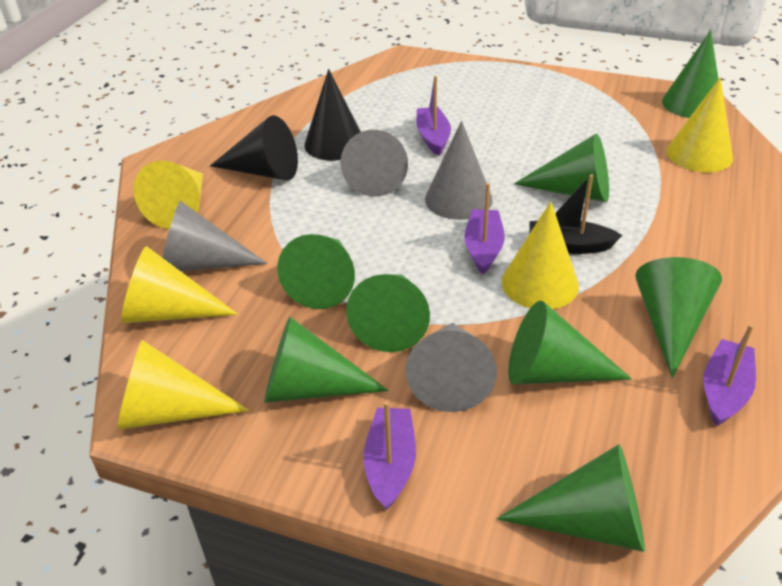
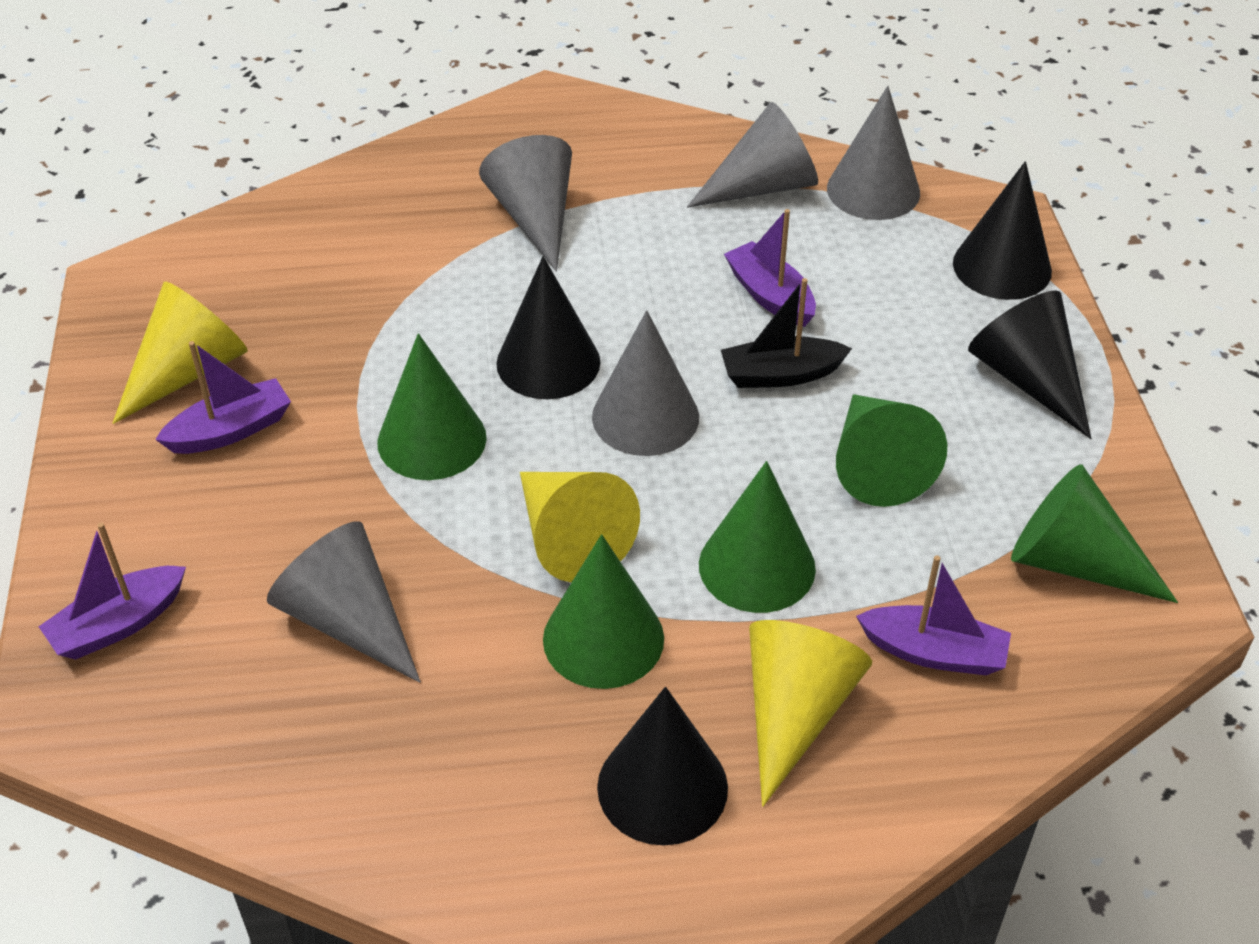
black cone: 2 -> 4
green cone: 8 -> 5
grey cone: 4 -> 5
yellow cone: 5 -> 3

